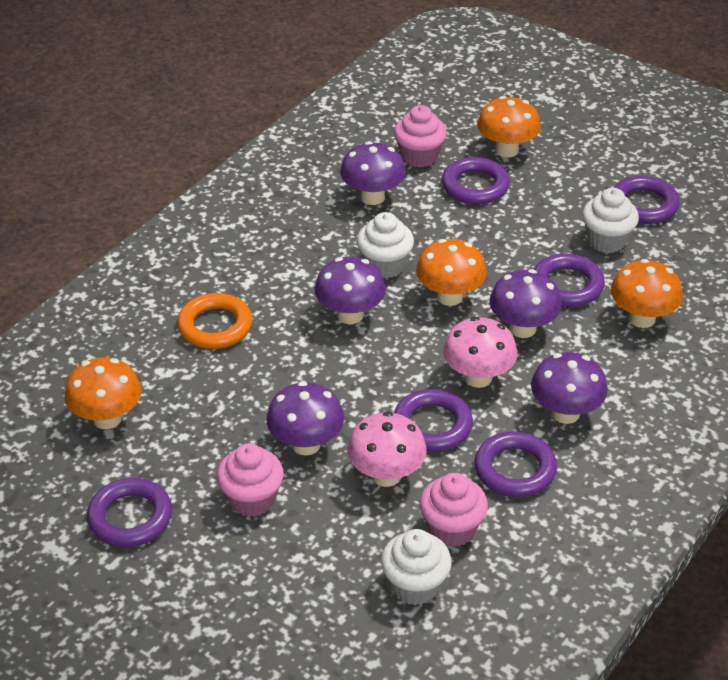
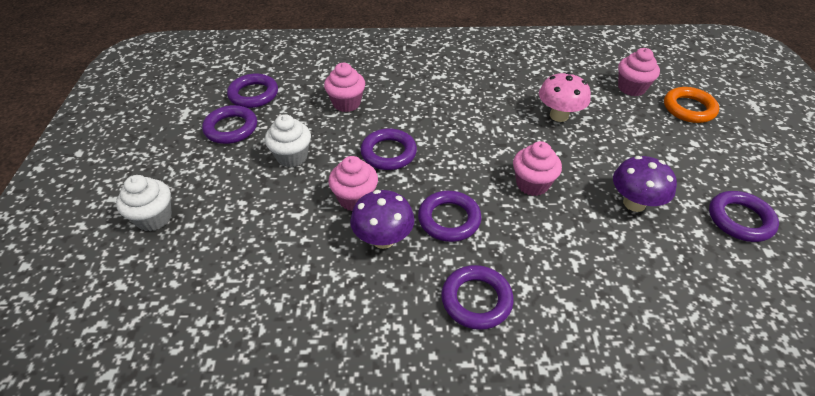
orange mushroom: 4 -> 0
pink cupcake: 3 -> 4
pink mushroom: 2 -> 1
purple mushroom: 5 -> 2
white cupcake: 3 -> 2

